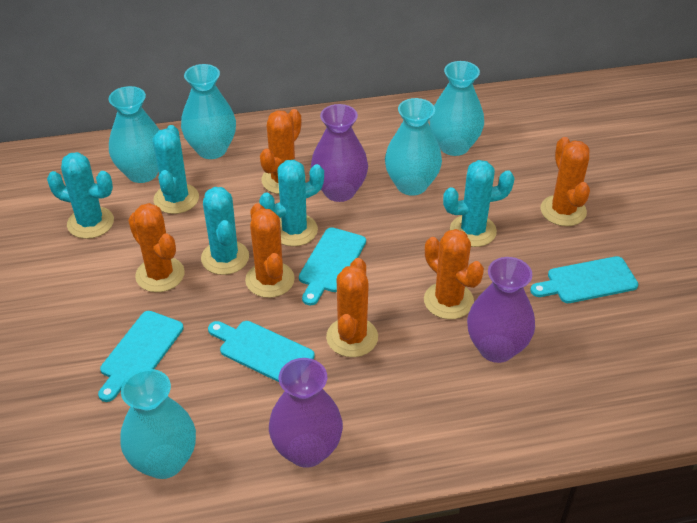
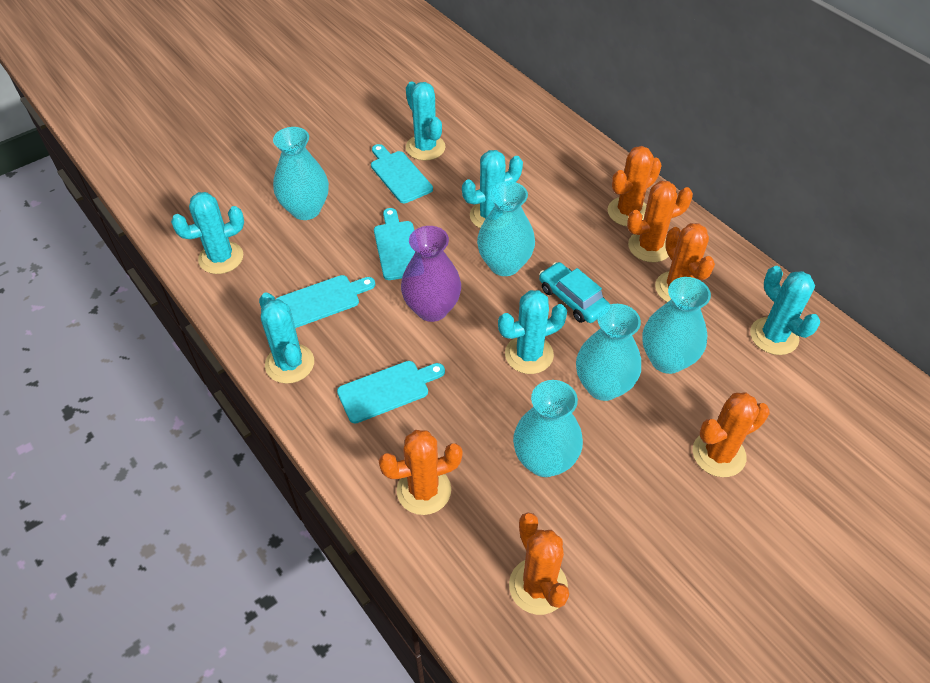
purple vase: 3 -> 1
turquoise cactus: 5 -> 6
turquoise car: 0 -> 1

